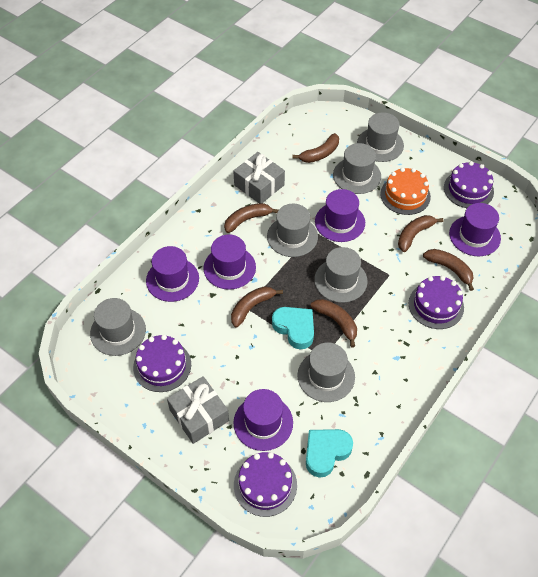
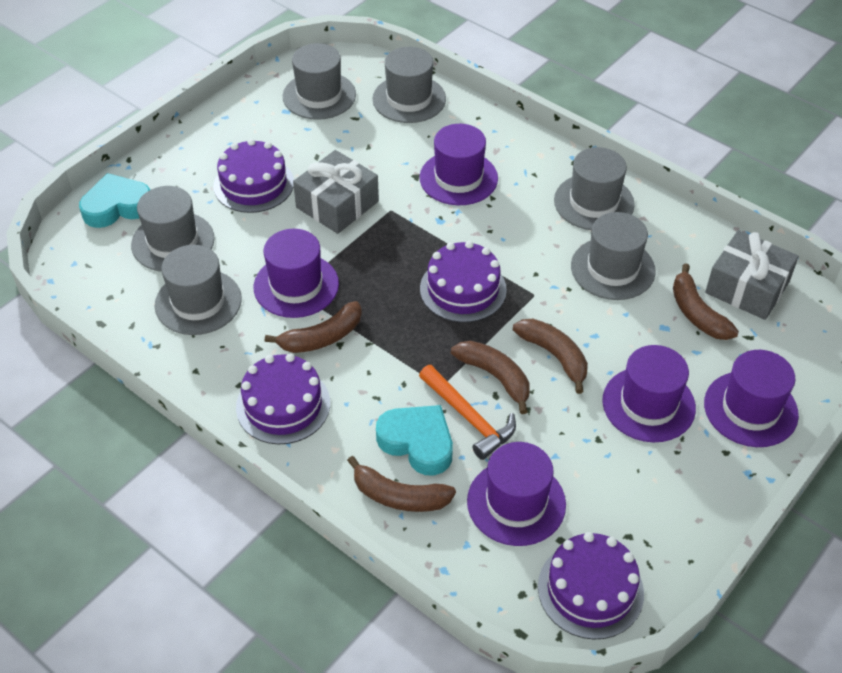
brown banana: 6 -> 5
orange cake: 1 -> 0
orange hammer: 0 -> 1

